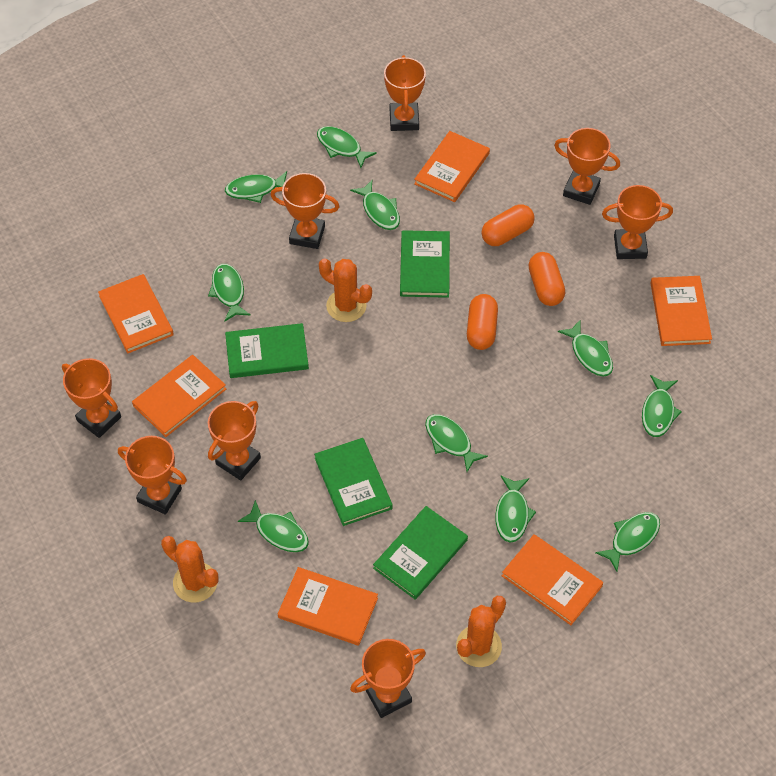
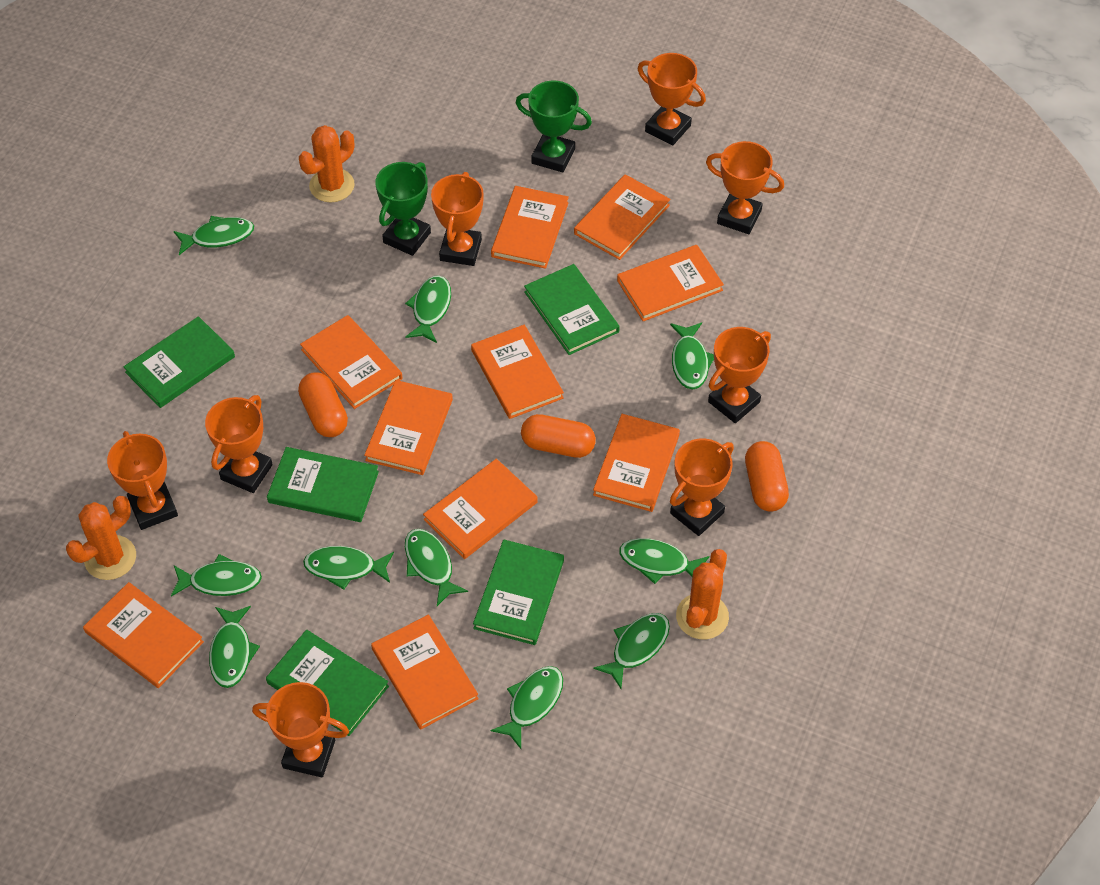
green book: 4 -> 5
green trophy: 0 -> 2
orange book: 6 -> 10

